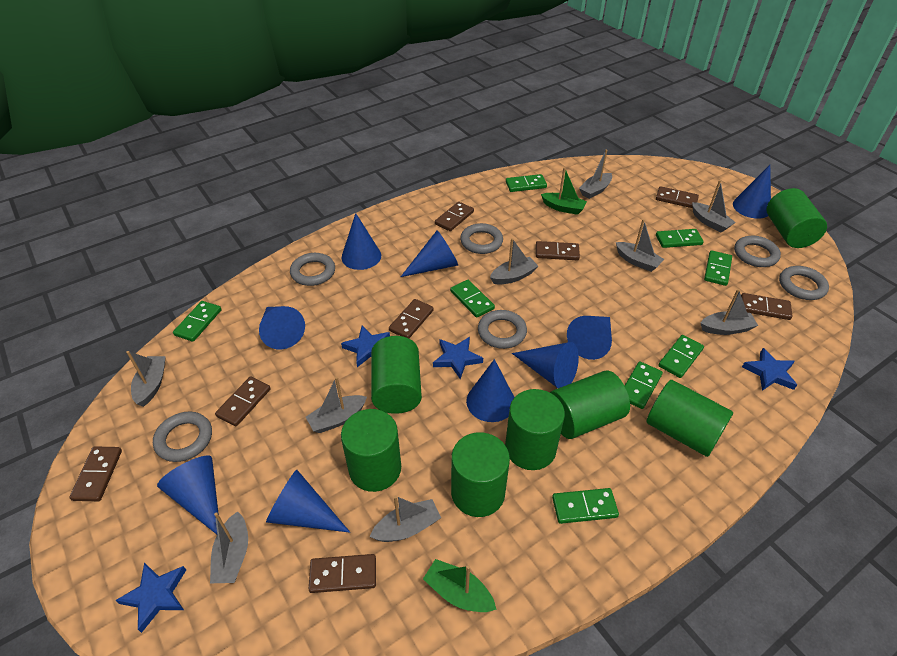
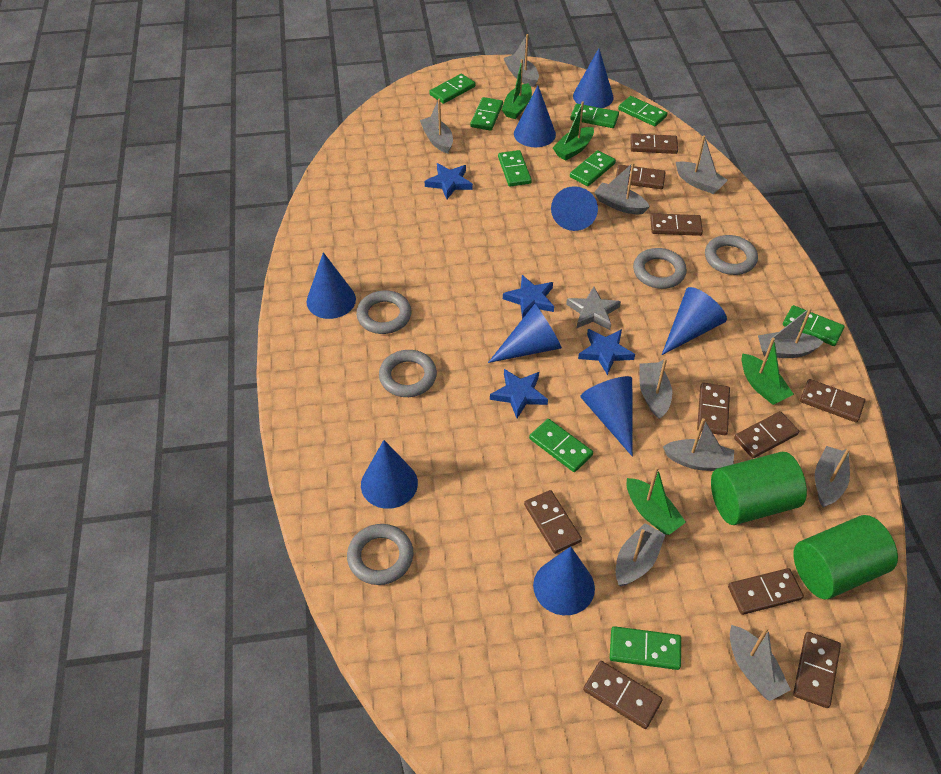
brown domino: 8 -> 10
green boat: 2 -> 4
green cylinder: 7 -> 2
green domino: 8 -> 9
grey boat: 9 -> 10
grey ring: 6 -> 5
grey star: 0 -> 1

